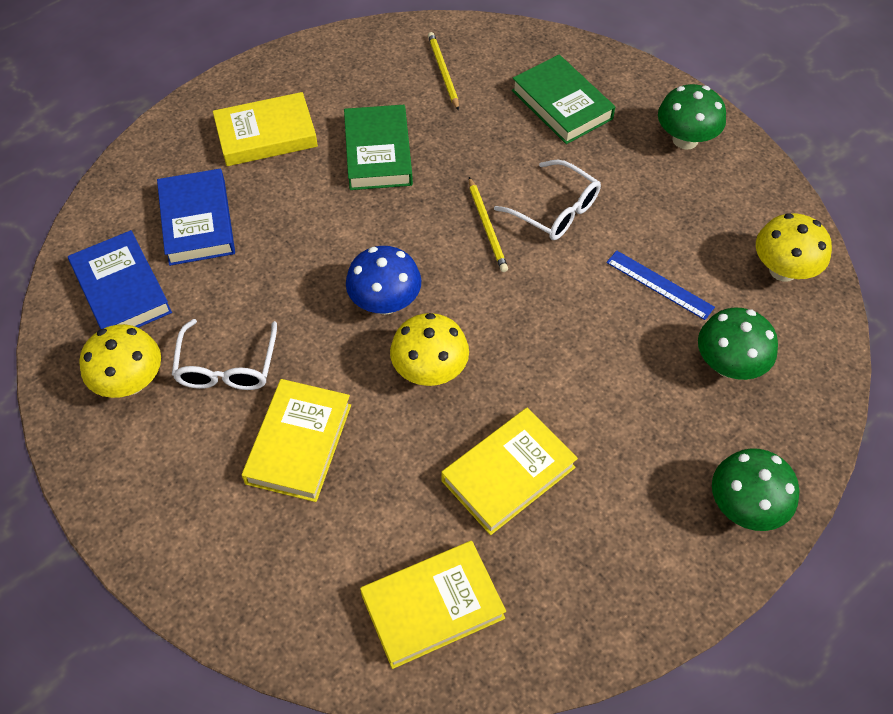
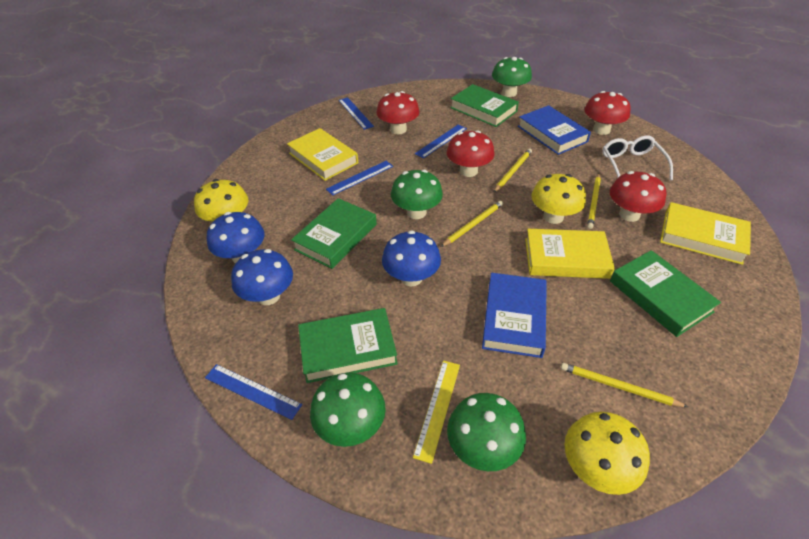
blue mushroom: 1 -> 3
blue ruler: 1 -> 4
green book: 2 -> 4
green mushroom: 3 -> 4
red mushroom: 0 -> 4
white glasses: 2 -> 1
yellow book: 4 -> 3
yellow pencil: 2 -> 4
yellow ruler: 0 -> 1

